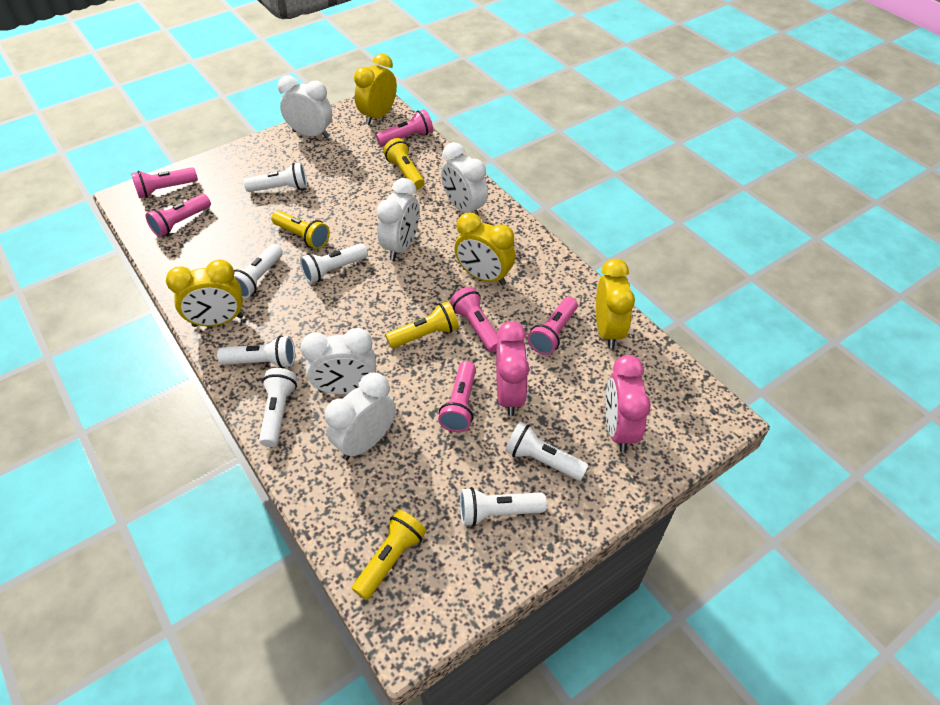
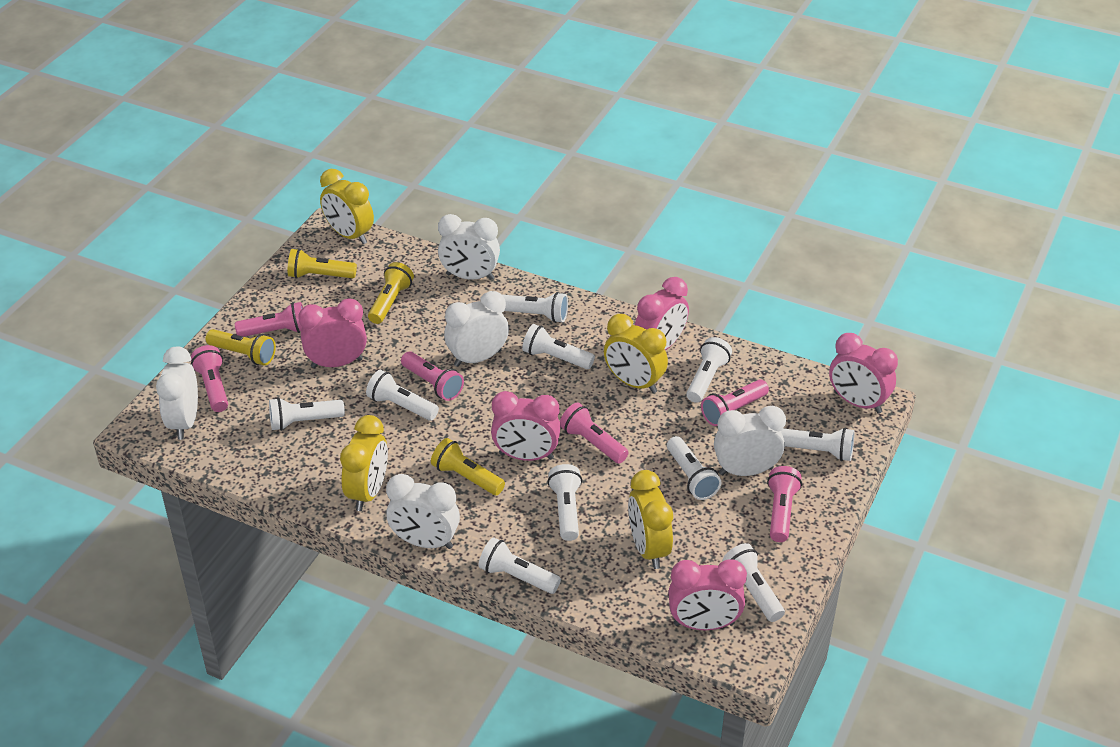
pink clock: 2 -> 5
white flashlight: 7 -> 10

